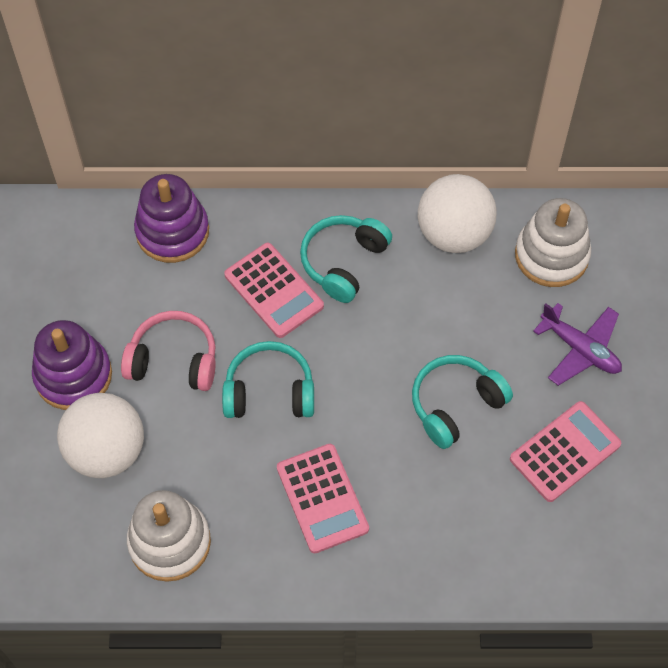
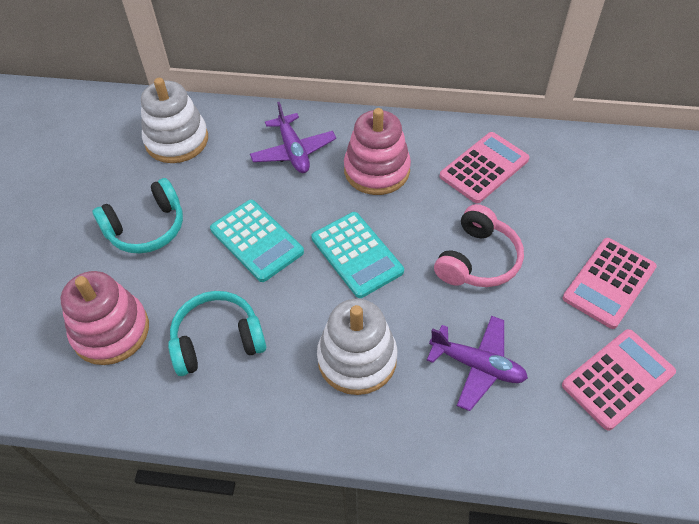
pink stacking toy: 0 -> 2
purple plane: 1 -> 2
purple stacking toy: 2 -> 0
turquoise calculator: 0 -> 2
turquoise headphones: 3 -> 2
white ball: 2 -> 0

